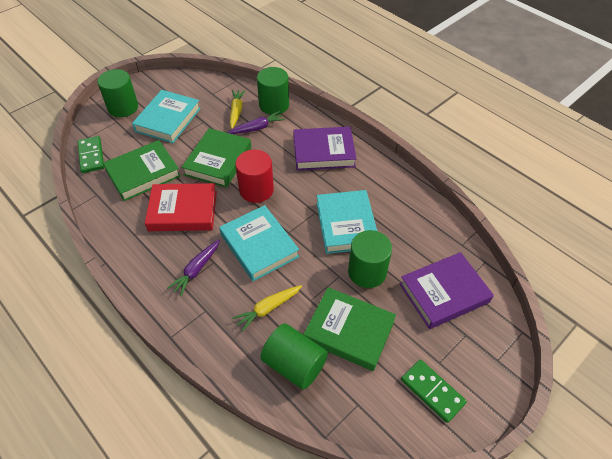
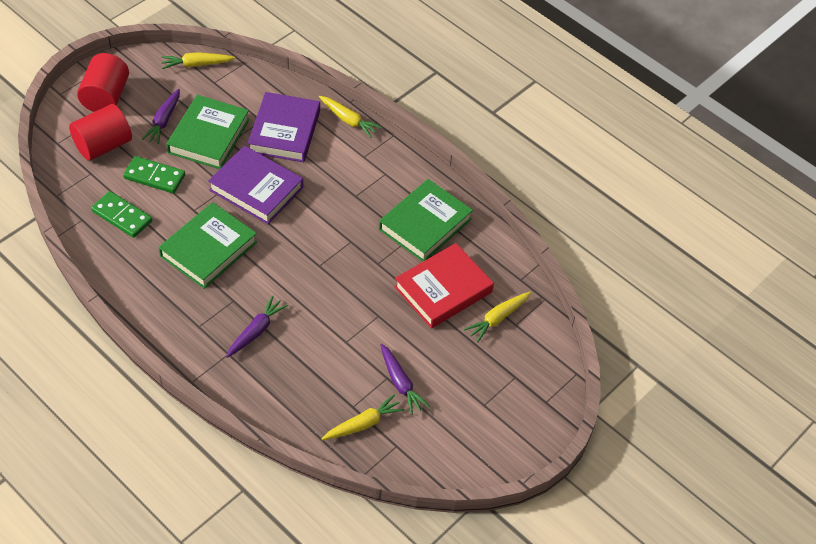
green cylinder: 4 -> 0
purple carrot: 2 -> 3
red cylinder: 1 -> 2
turquoise book: 3 -> 0
yellow carrot: 2 -> 4

